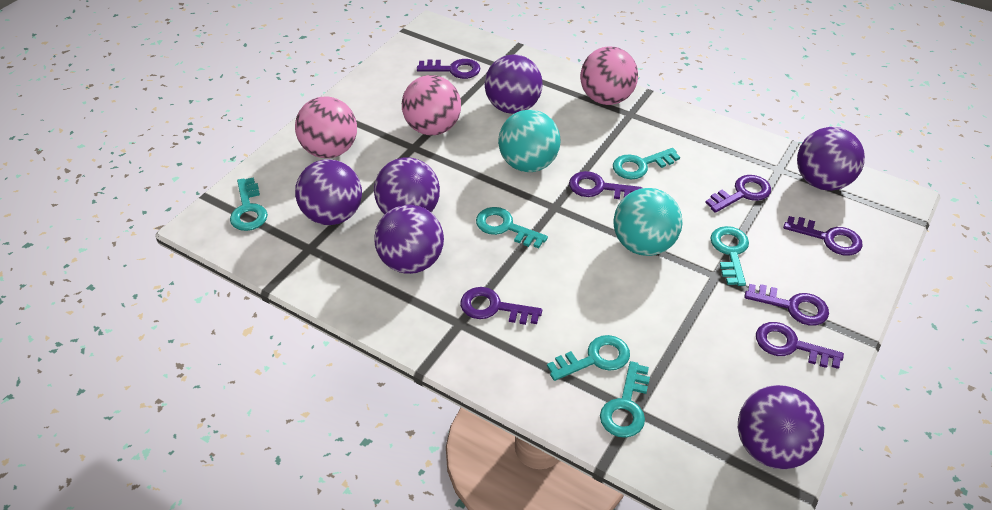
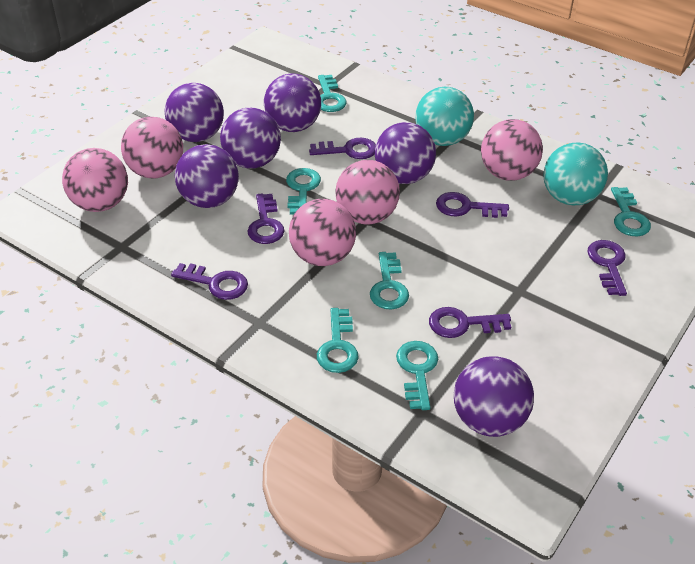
pink ball: 3 -> 5
purple key: 7 -> 6

